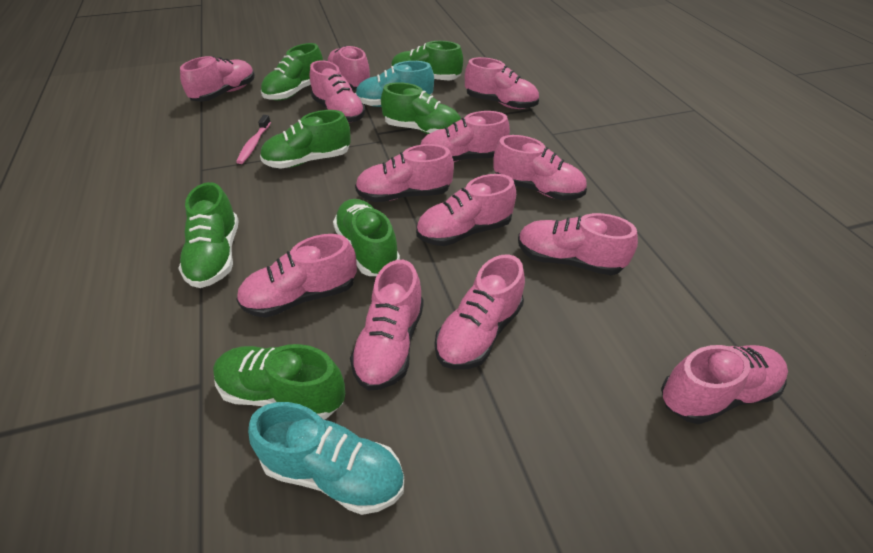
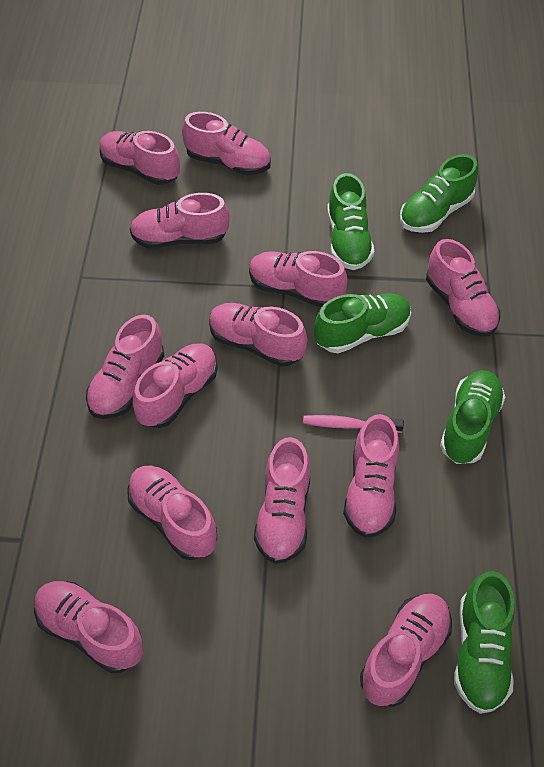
green shoe: 7 -> 5
turquoise shoe: 2 -> 0

